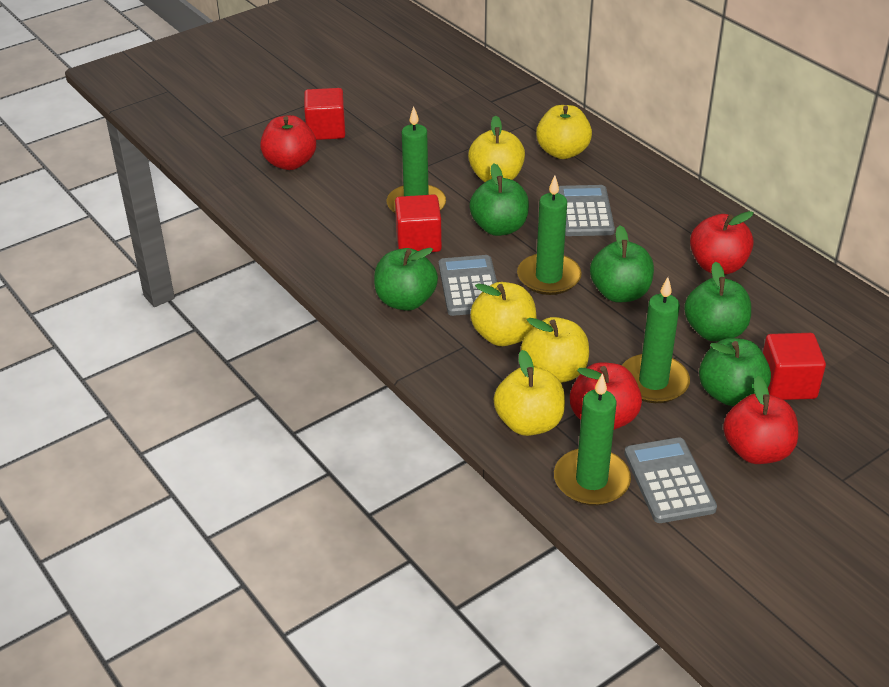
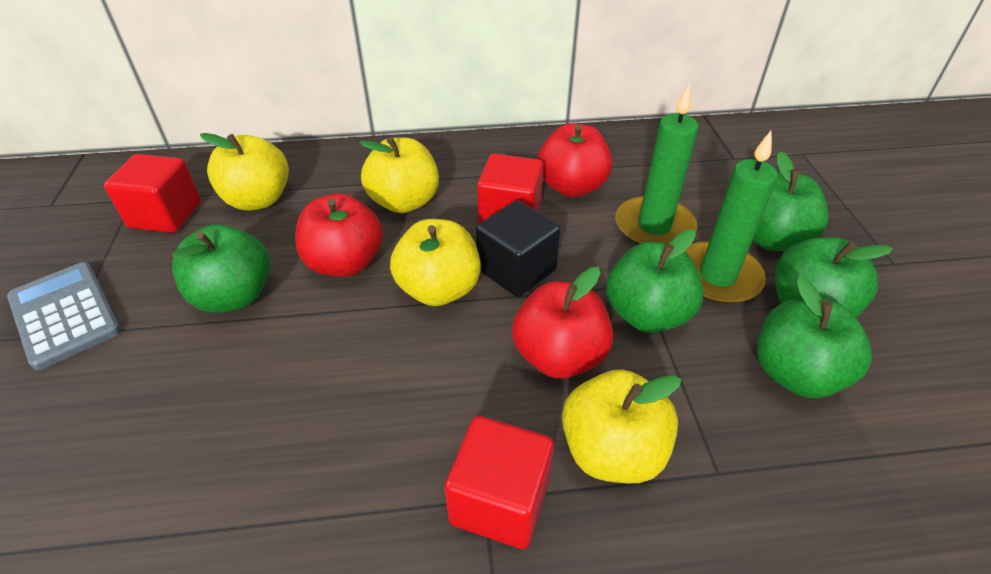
black cube: 0 -> 1
green candle: 4 -> 2
grey calculator: 3 -> 1
red apple: 4 -> 3
yellow apple: 5 -> 4

